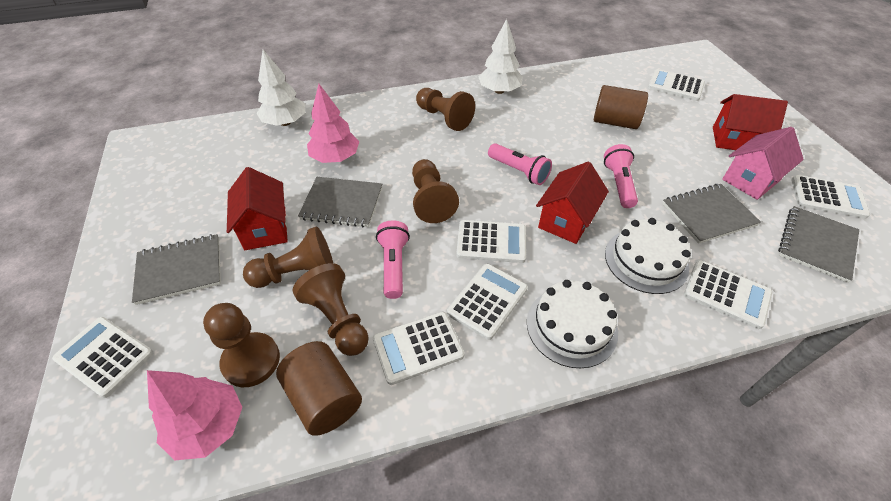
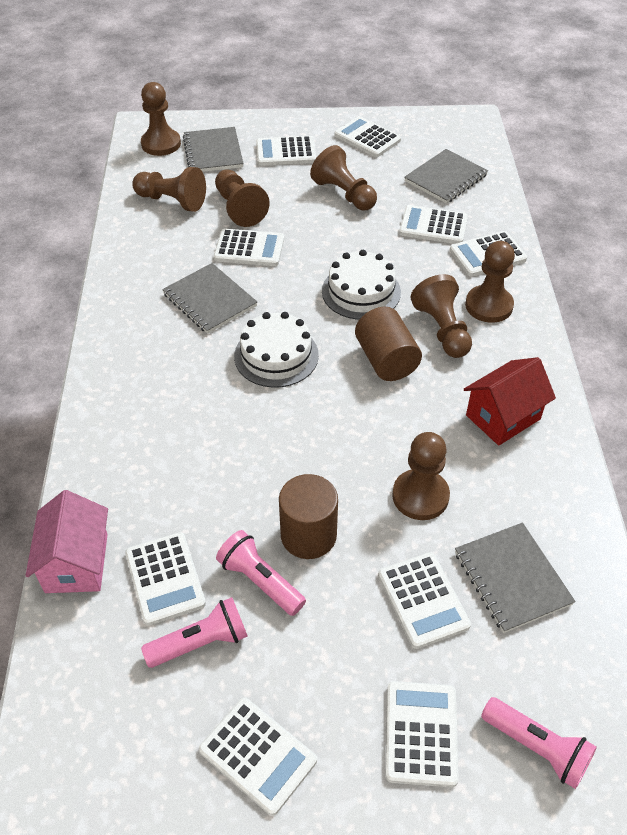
brown pawn: 5 -> 7
pink tree: 2 -> 0
red house: 3 -> 1
white calculator: 7 -> 9
white tree: 2 -> 0

